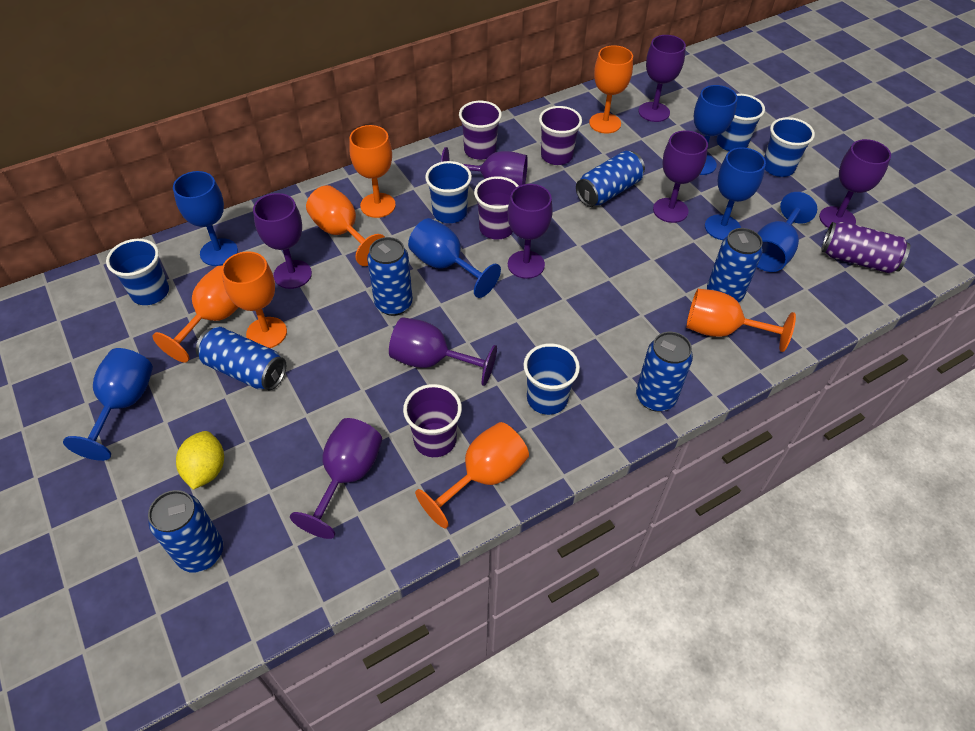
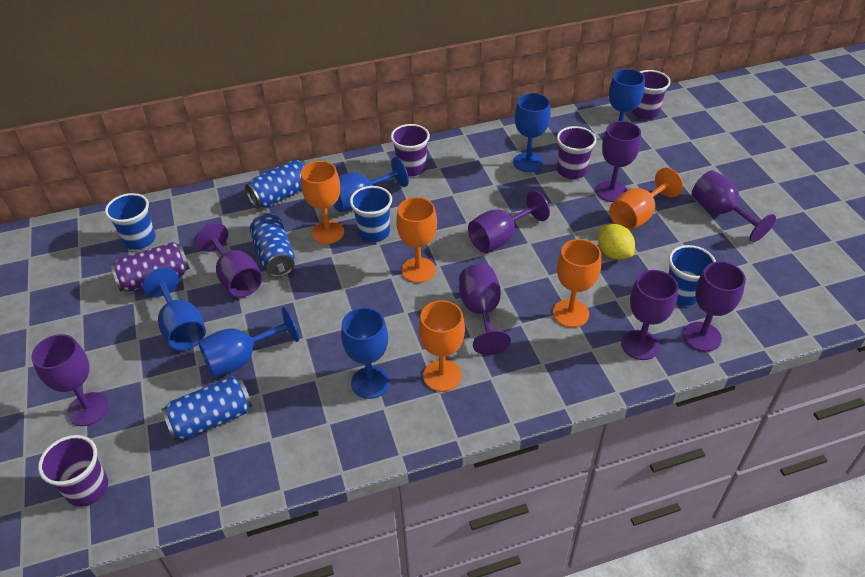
blue can: 6 -> 3
blue cup: 5 -> 3
orange goblet: 7 -> 5

